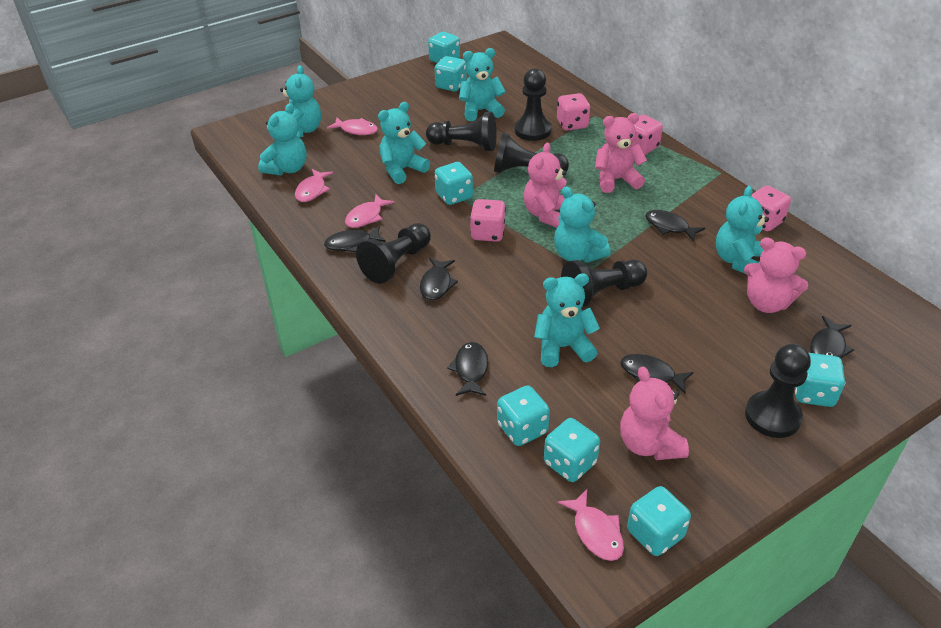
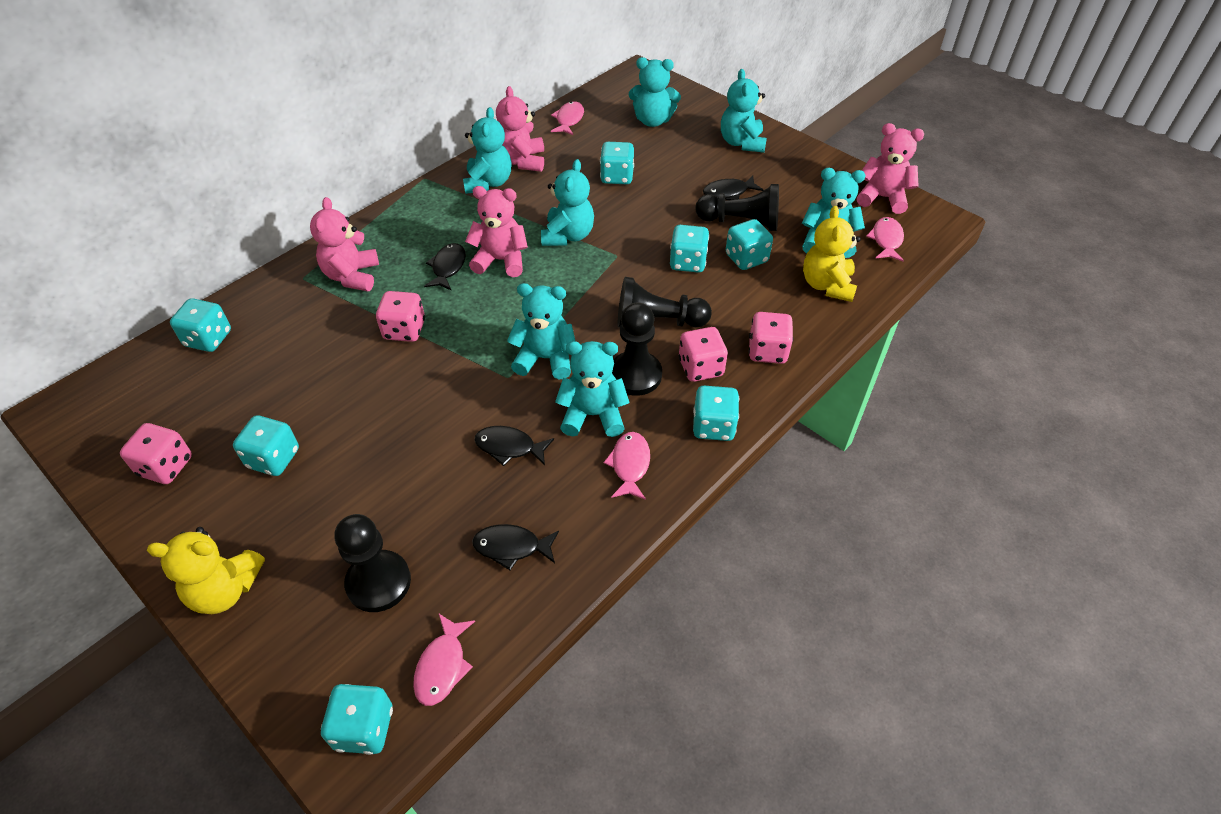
black fish: 6 -> 4
black pawn: 6 -> 4
yellow teddy bear: 0 -> 2

